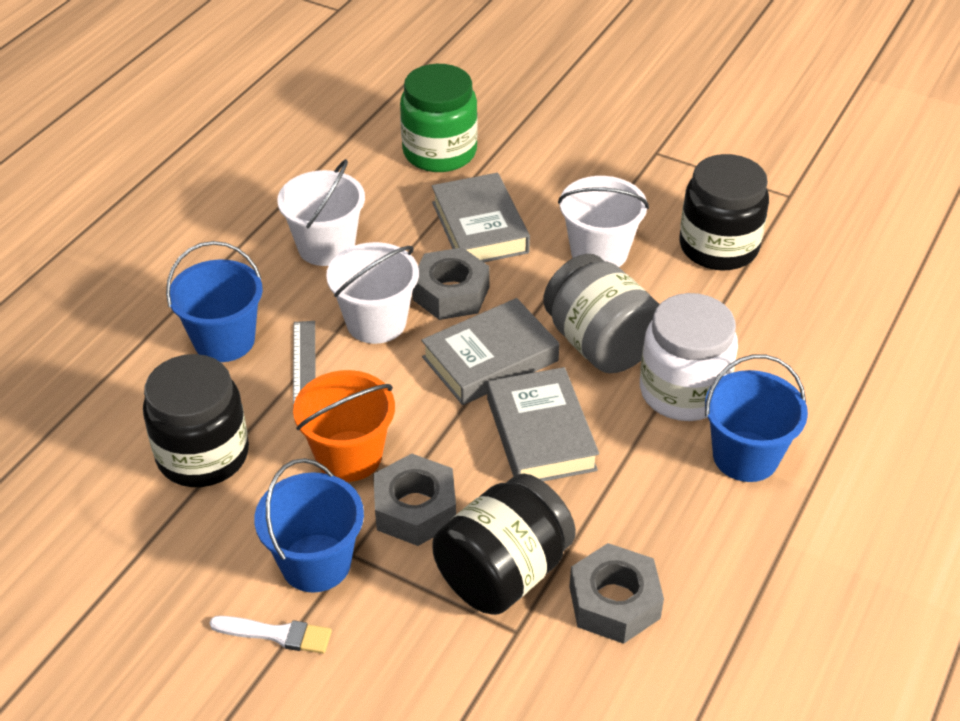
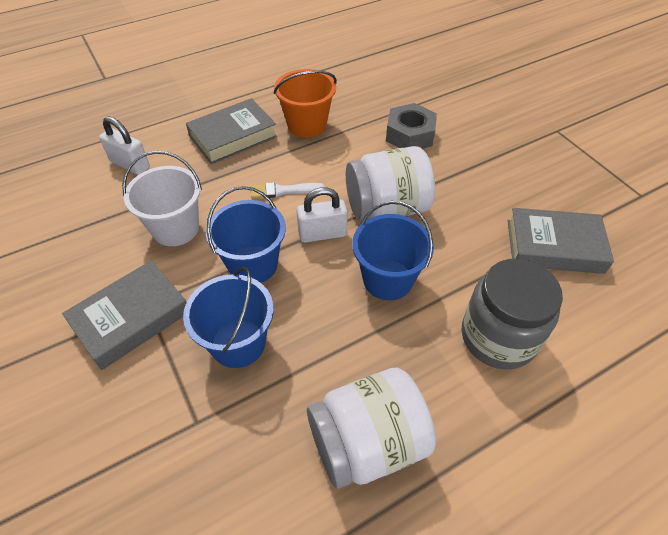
black jar: 3 -> 0
green jar: 1 -> 0
grey nut: 3 -> 1
grey ruler: 1 -> 0
white bucket: 3 -> 1
white jar: 1 -> 2
white padlock: 0 -> 2

